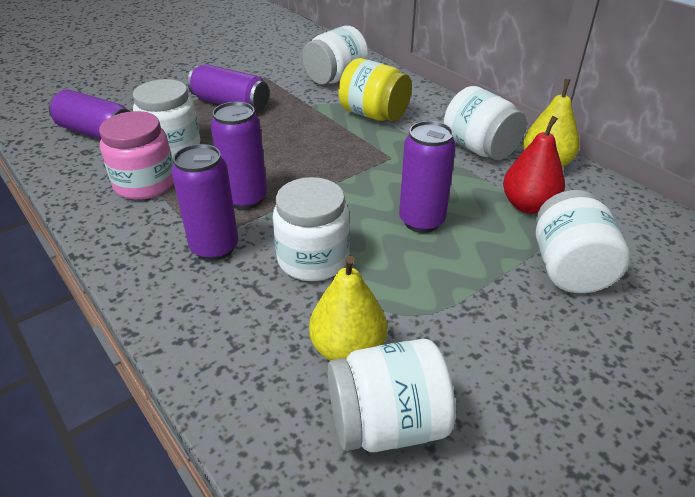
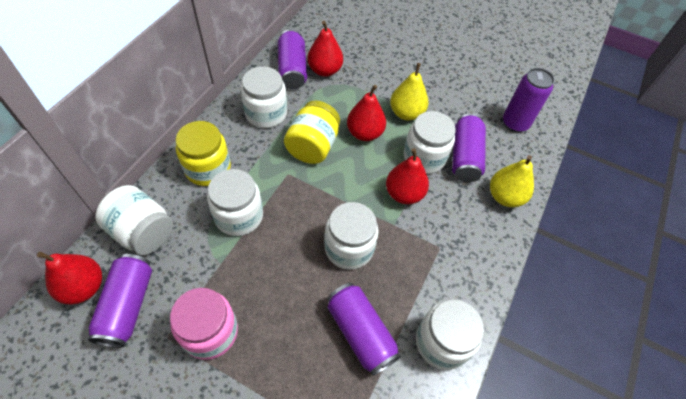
red pear: 1 -> 4
yellow jar: 1 -> 2

